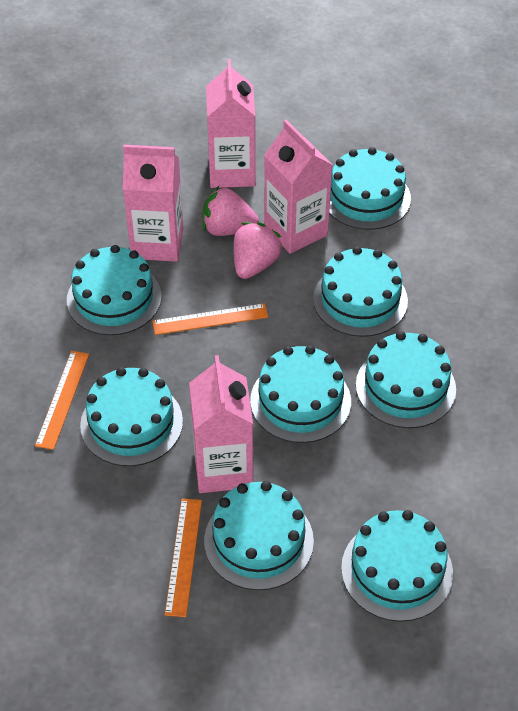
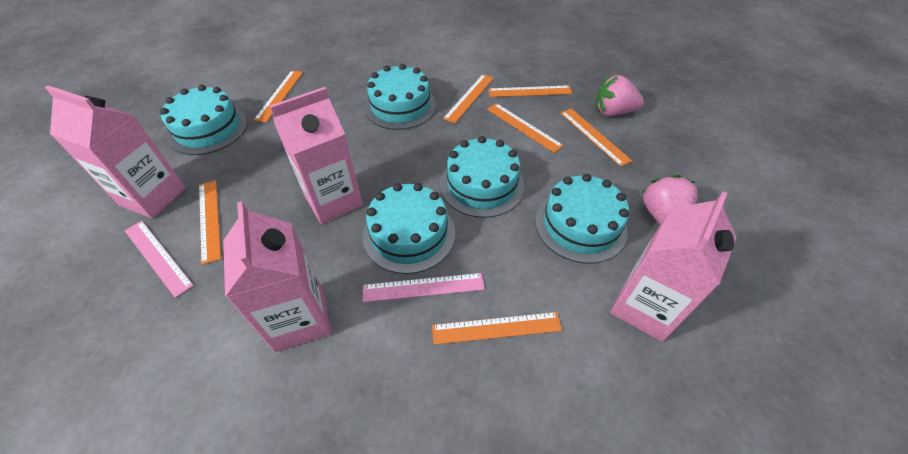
orange ruler: 3 -> 7
pink ruler: 0 -> 2
turquoise cake: 8 -> 5

